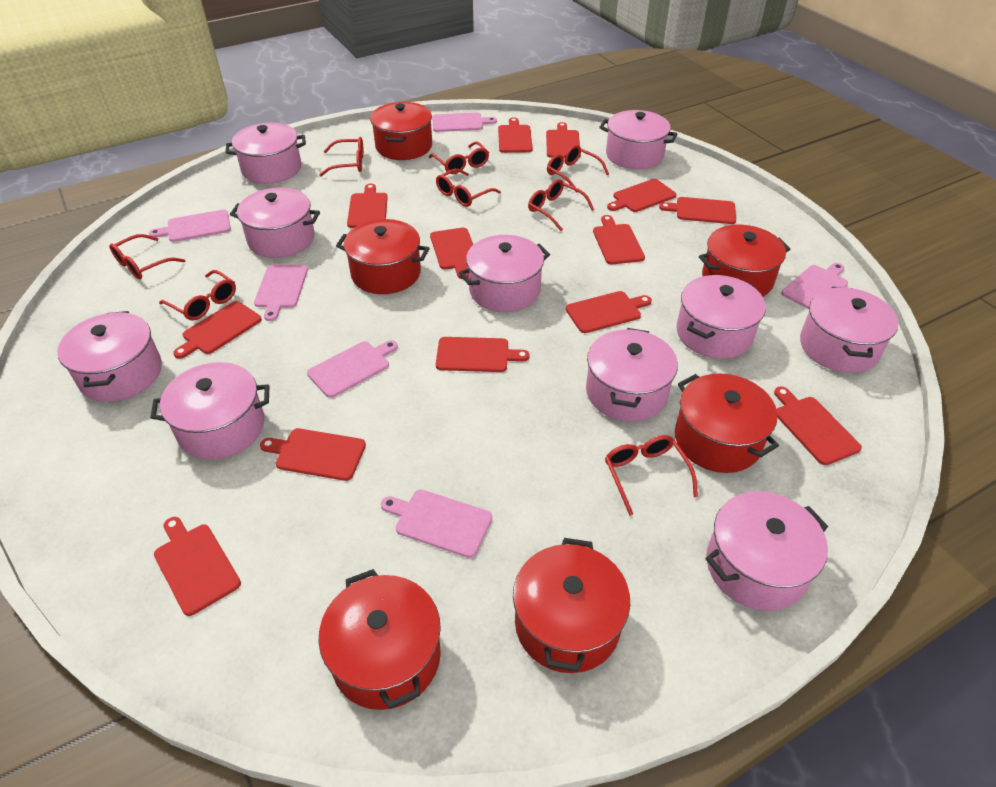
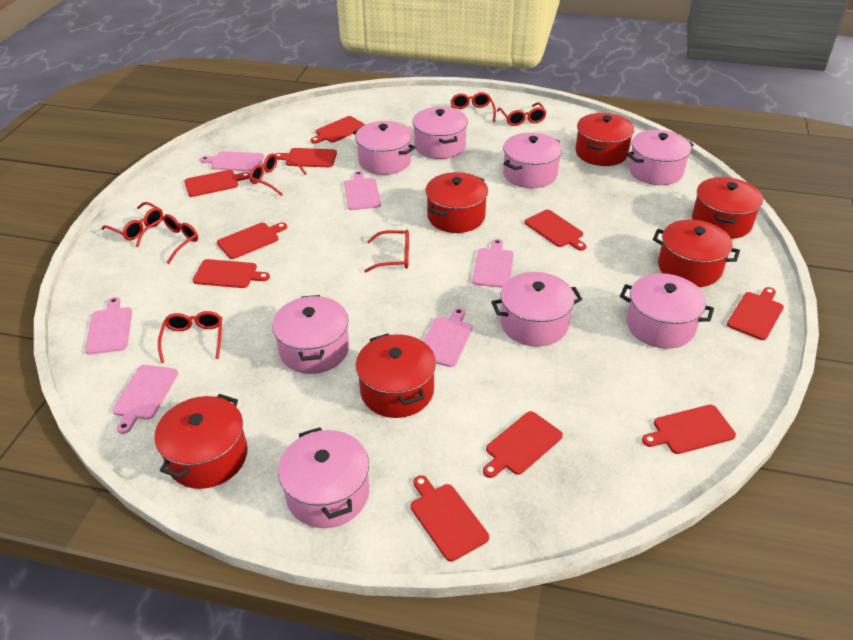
pink pot: 10 -> 8
red cutting board: 13 -> 10
red glasses: 8 -> 7

